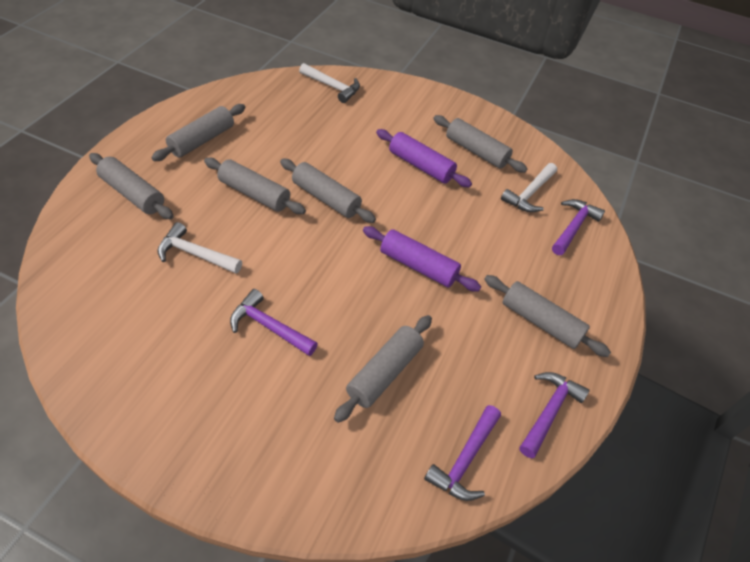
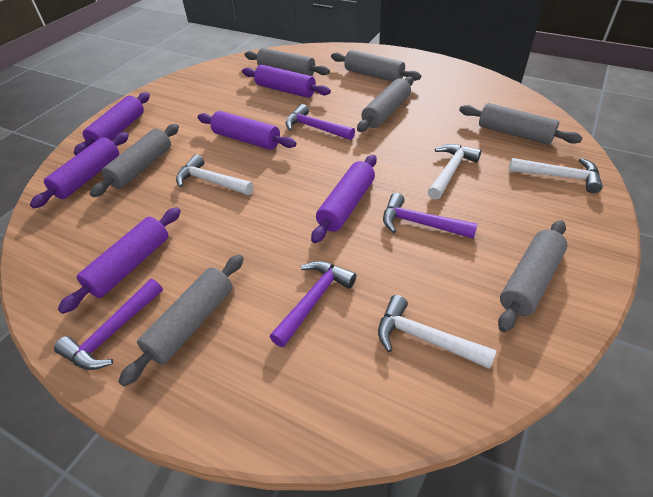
purple rolling pin: 2 -> 6
white hammer: 3 -> 4

